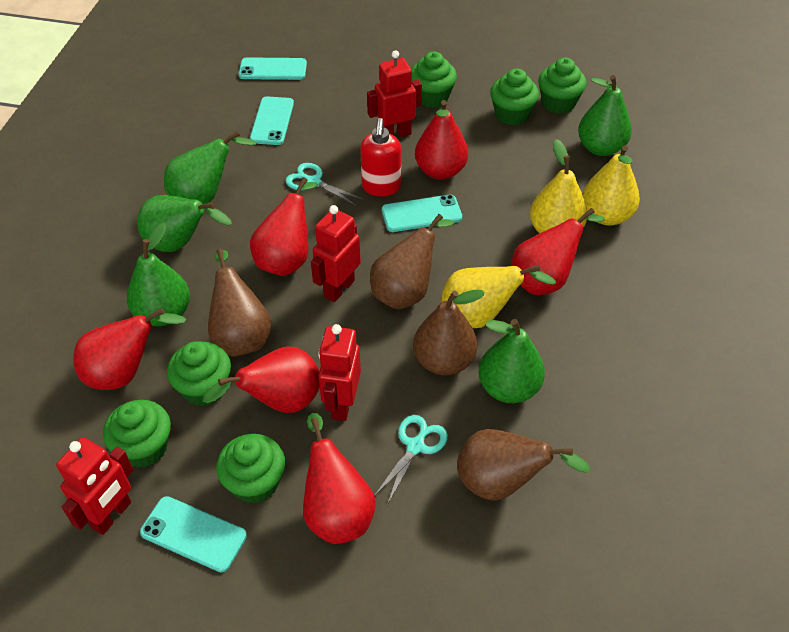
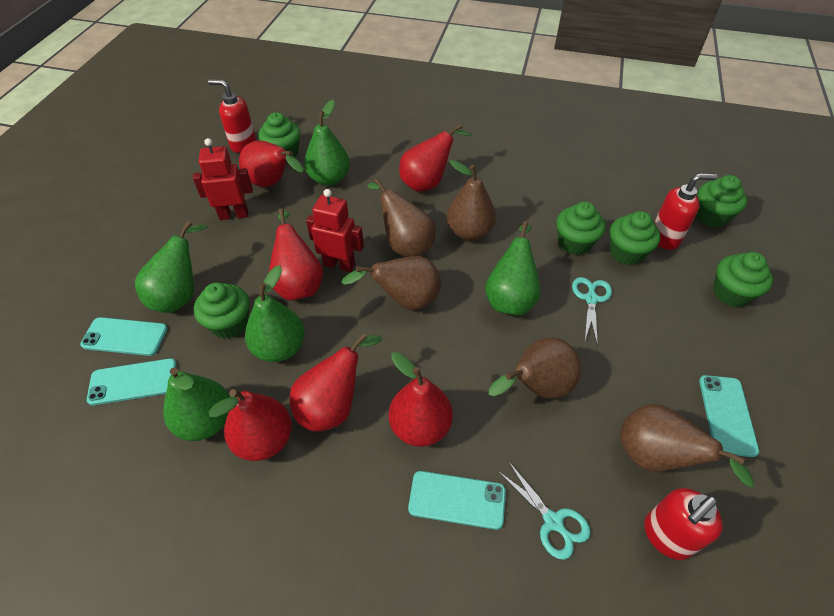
brown pear: 4 -> 5
red robot: 4 -> 2
red soap dispenser: 1 -> 3
yellow pear: 3 -> 0

